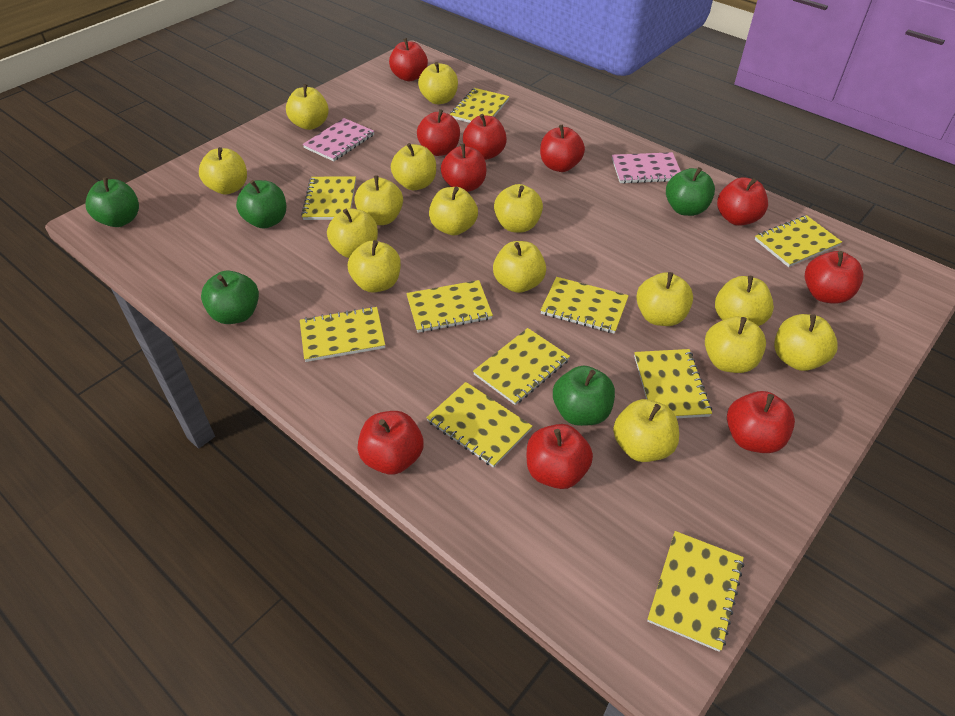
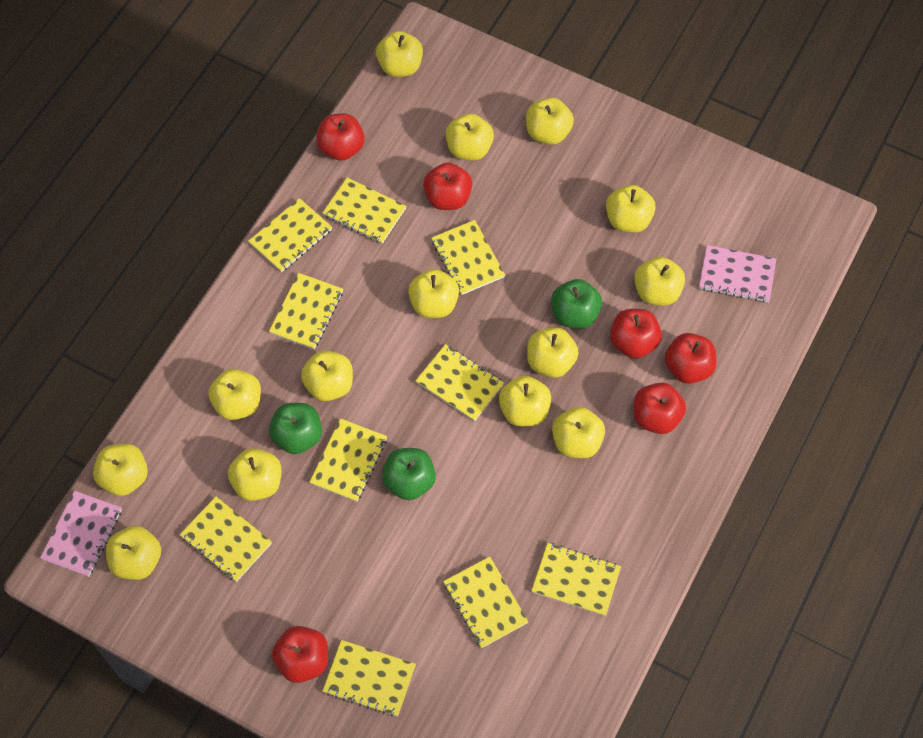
green apple: 5 -> 3
red apple: 10 -> 6
yellow apple: 15 -> 14

